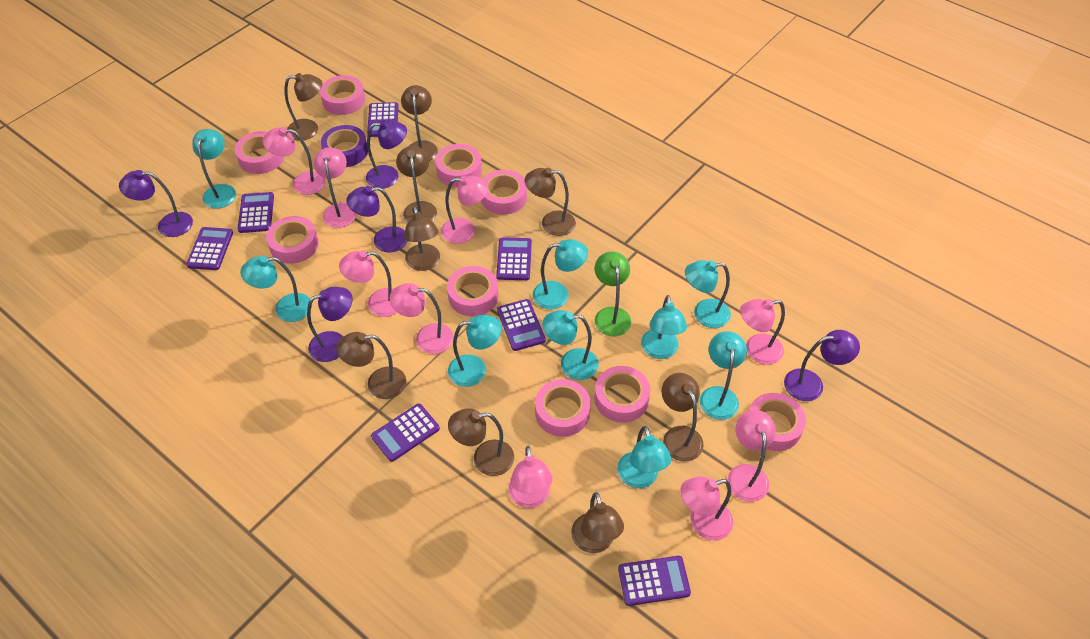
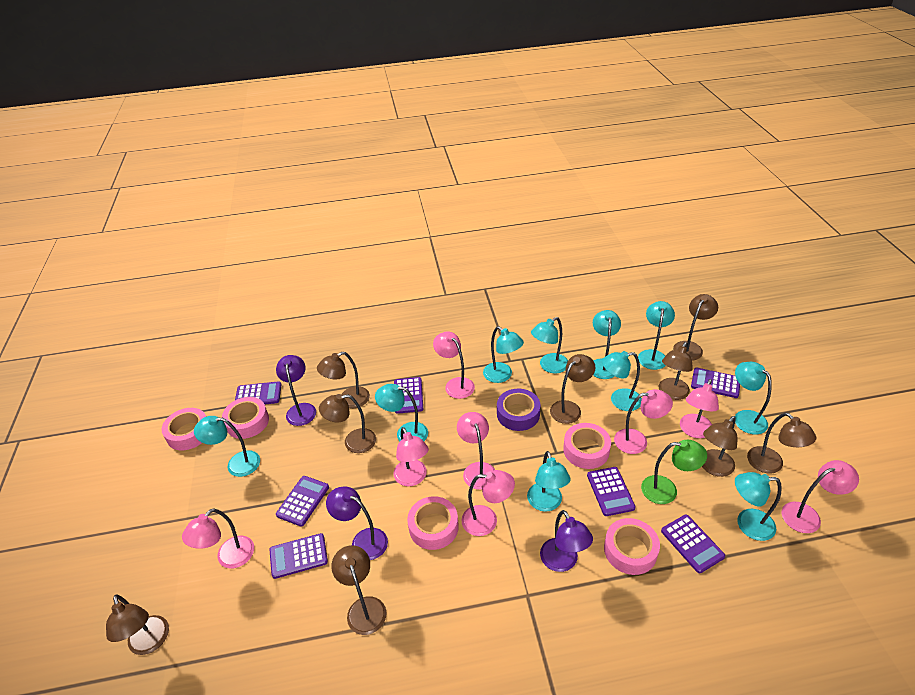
pink lamp: 9 -> 8
pink tape: 9 -> 5
purple lamp: 5 -> 3
turquoise lamp: 9 -> 10

